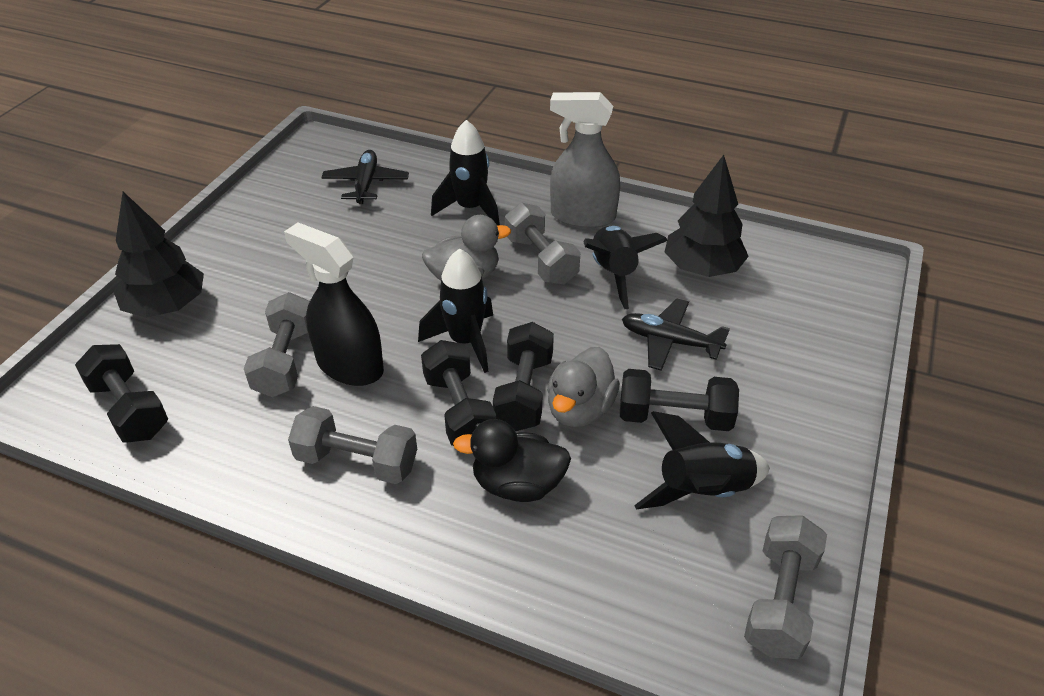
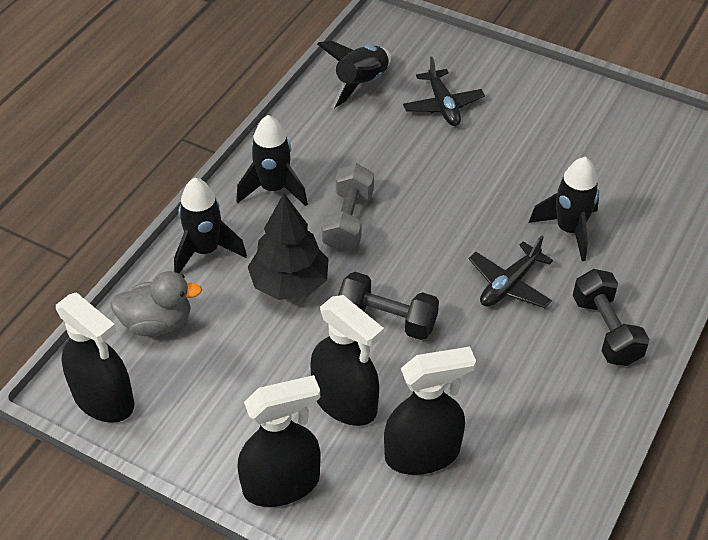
black duck: 1 -> 0
black dumbbell: 4 -> 2
black spray bottle: 1 -> 4
black tree: 2 -> 1
grey duck: 2 -> 1
grey dumbbell: 4 -> 1
grey spray bottle: 1 -> 0

